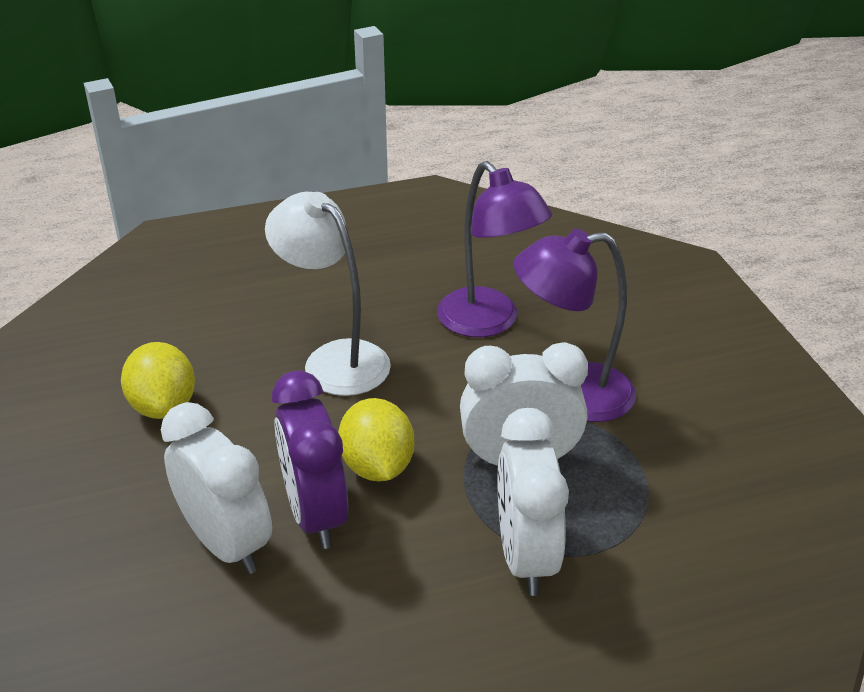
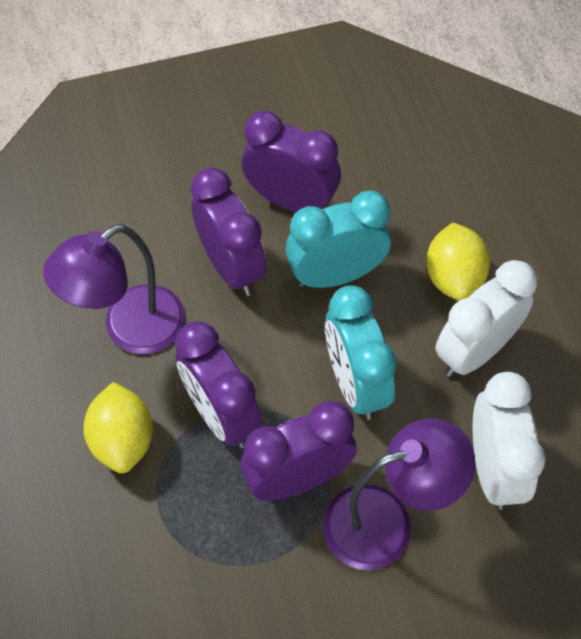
purple clock: 1 -> 4
turquoise clock: 0 -> 2
white clock: 3 -> 2
white lamp: 1 -> 0

